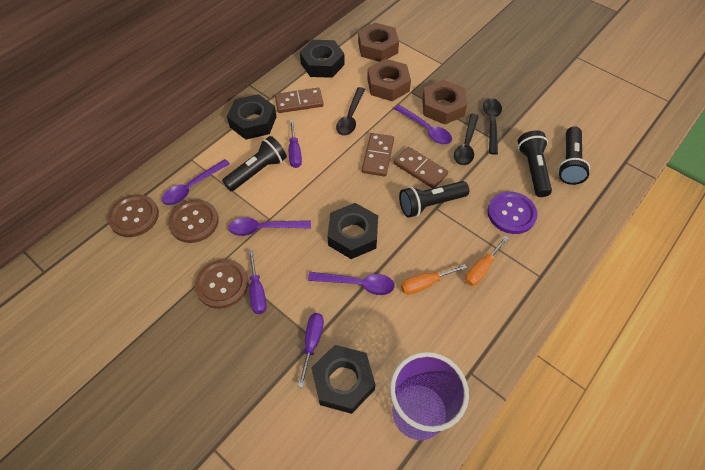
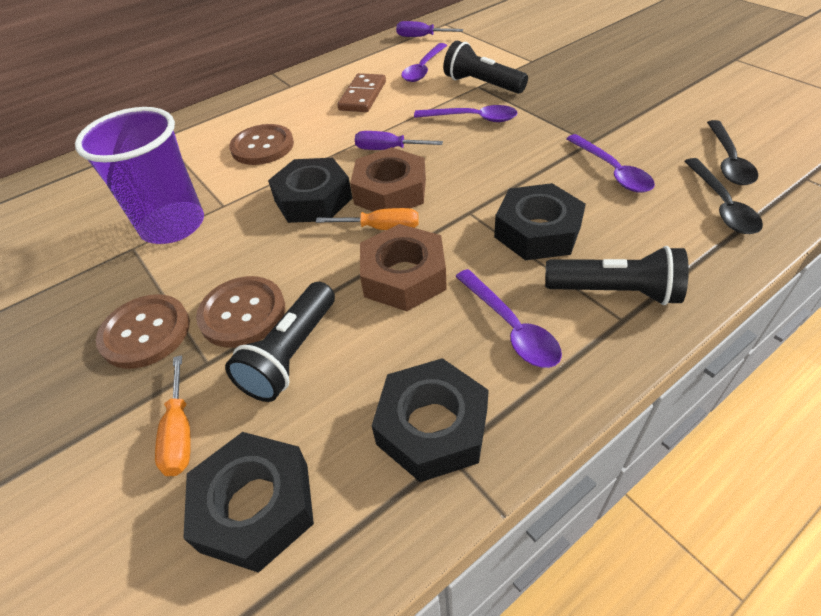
black flashlight: 4 -> 3
black spoon: 3 -> 2
brown domino: 3 -> 1
brown nut: 3 -> 2
purple button: 1 -> 0
purple screwdriver: 3 -> 2

